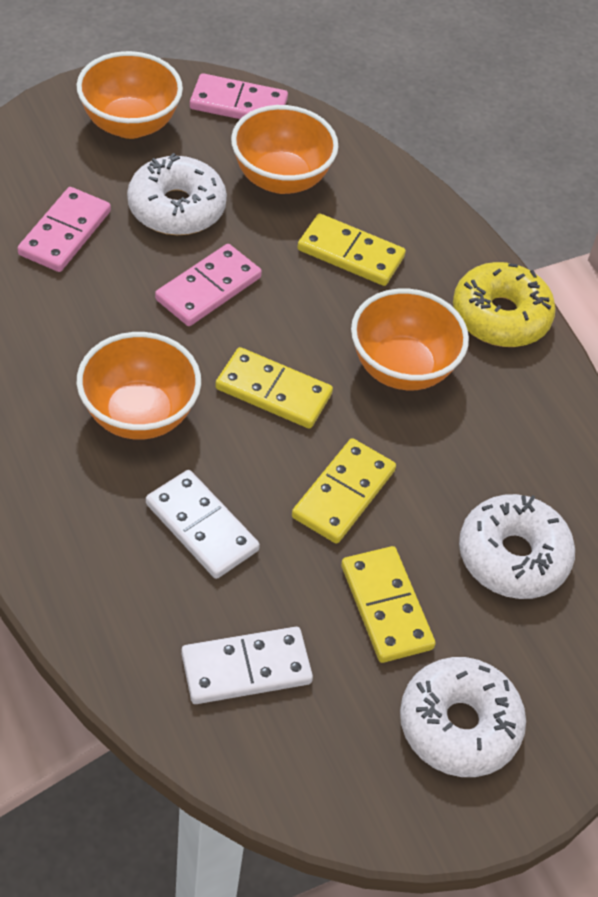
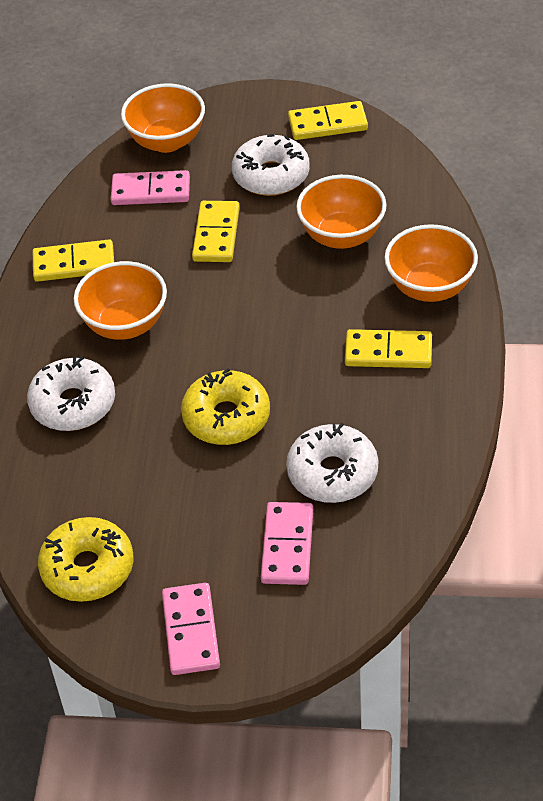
white domino: 2 -> 0
yellow donut: 1 -> 2

